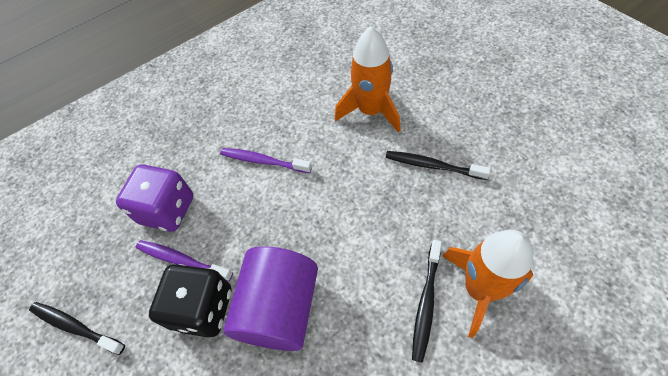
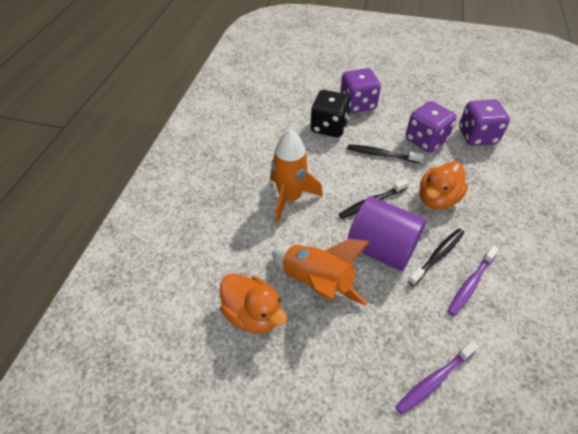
orange duck: 0 -> 2
purple dice: 1 -> 3

